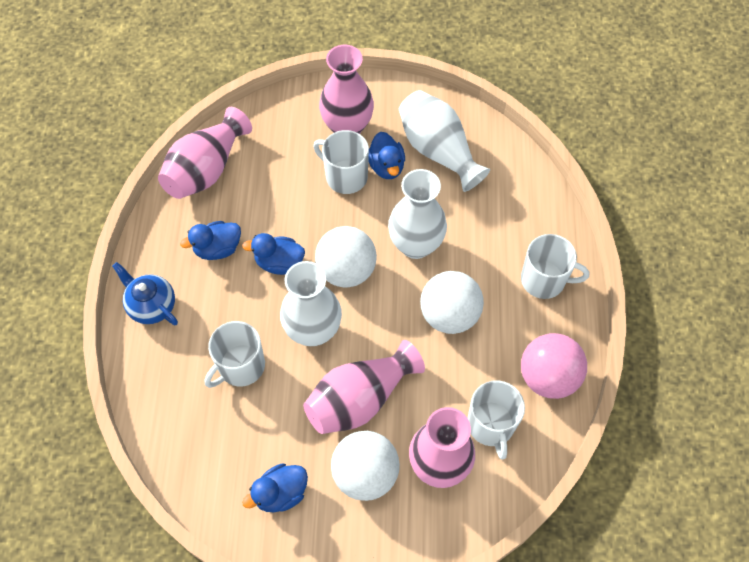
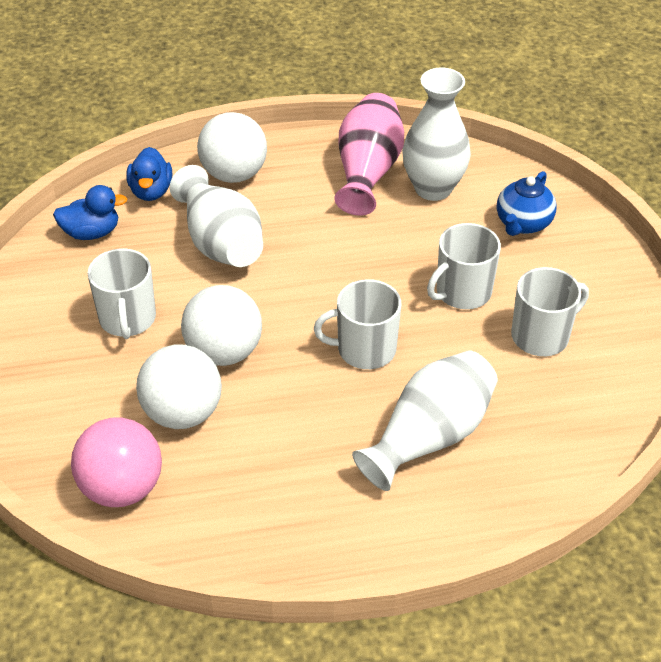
blue duck: 4 -> 2
pink vase: 4 -> 1

